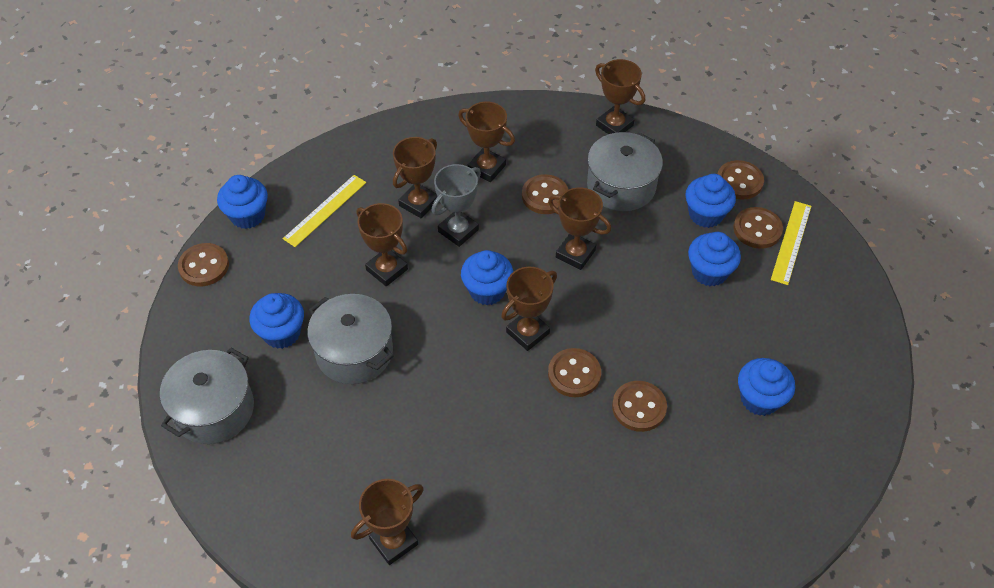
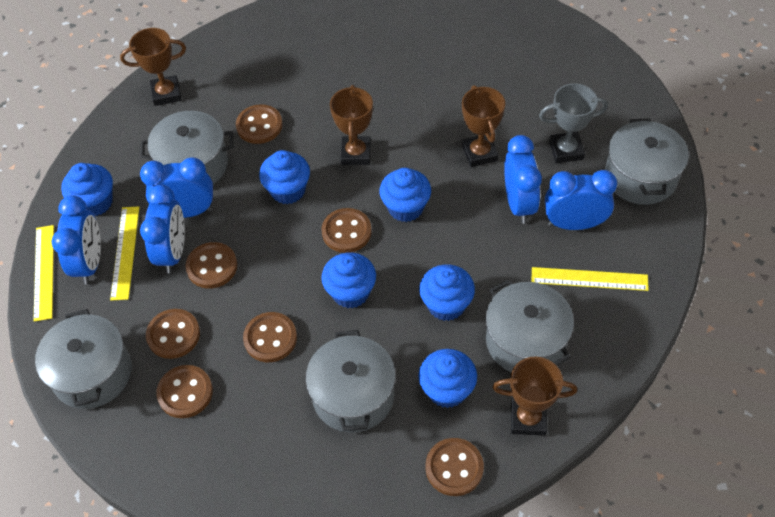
blue clock: 0 -> 5
brown button: 6 -> 7
brown trophy: 7 -> 4
grey pot: 3 -> 5
yellow ruler: 2 -> 3

